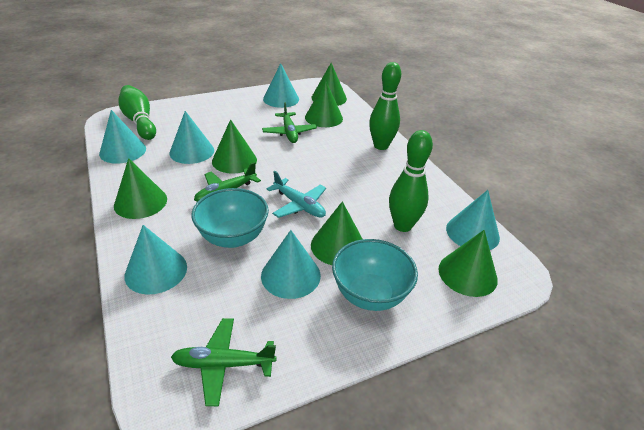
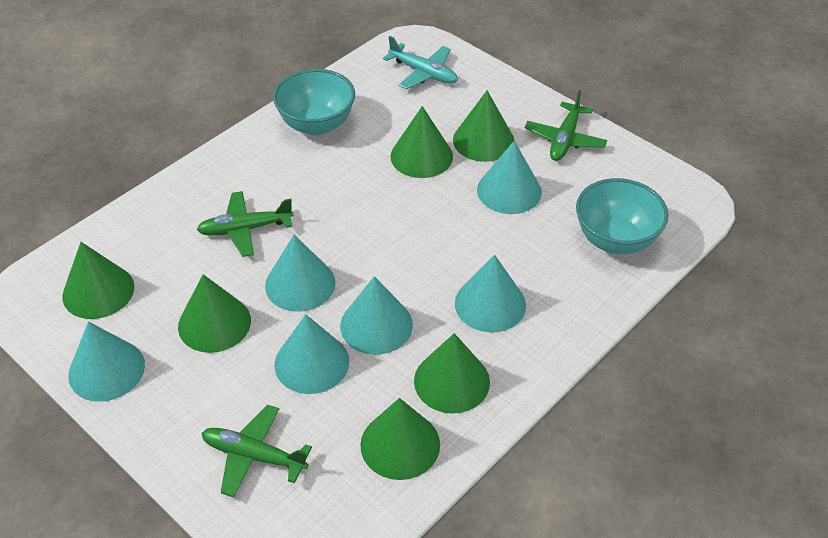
green bowling pin: 3 -> 0

